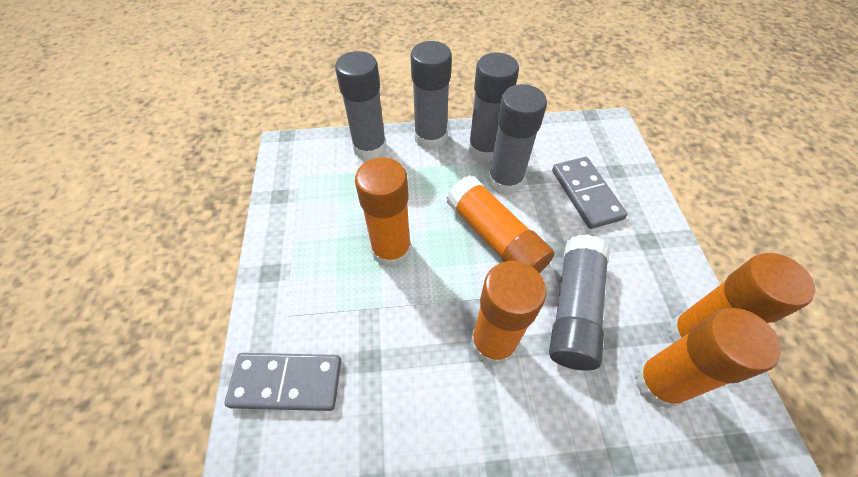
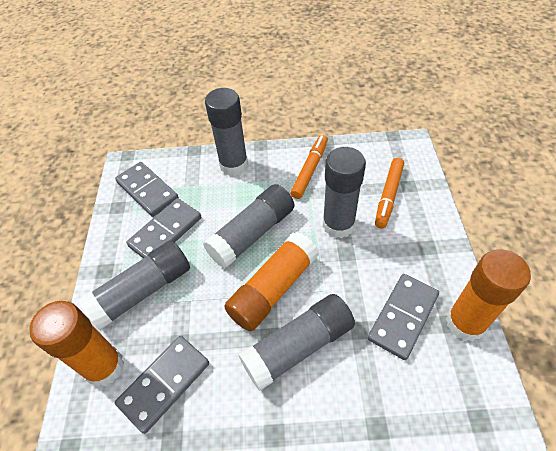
grey domino: 2 -> 4
orange glue stick: 5 -> 3
orange marker: 0 -> 2

